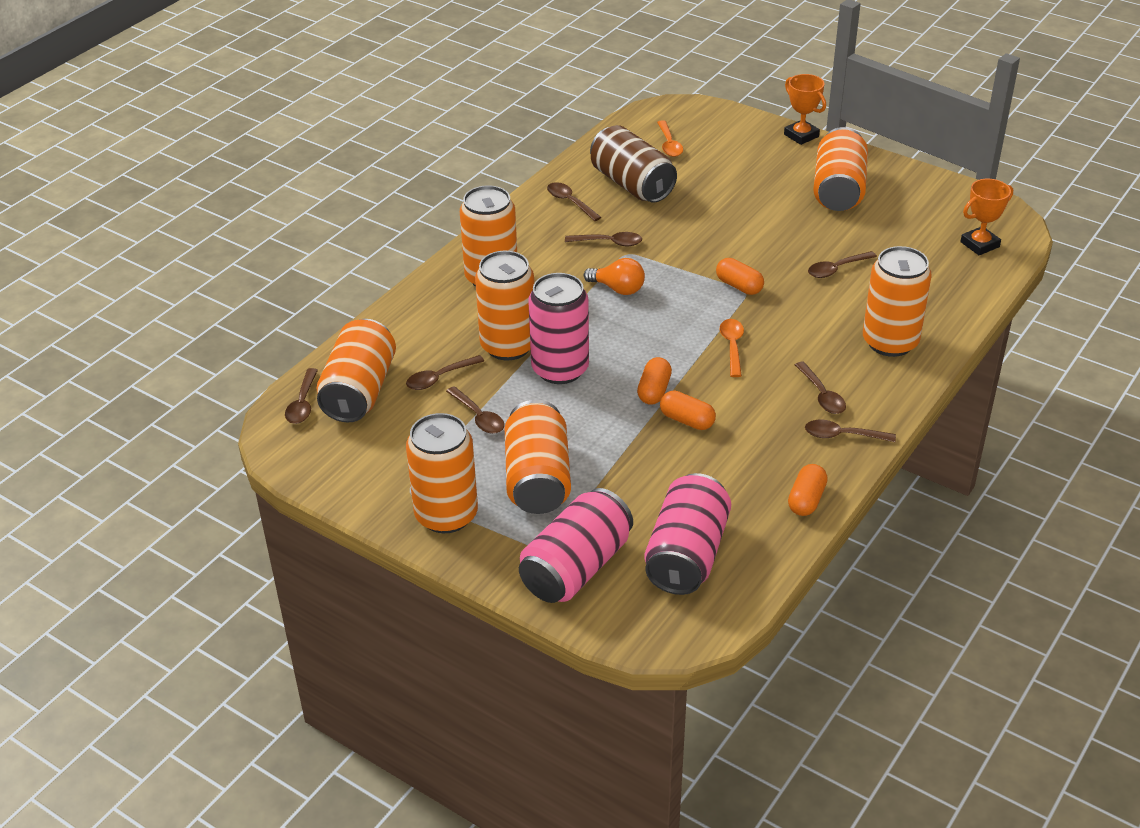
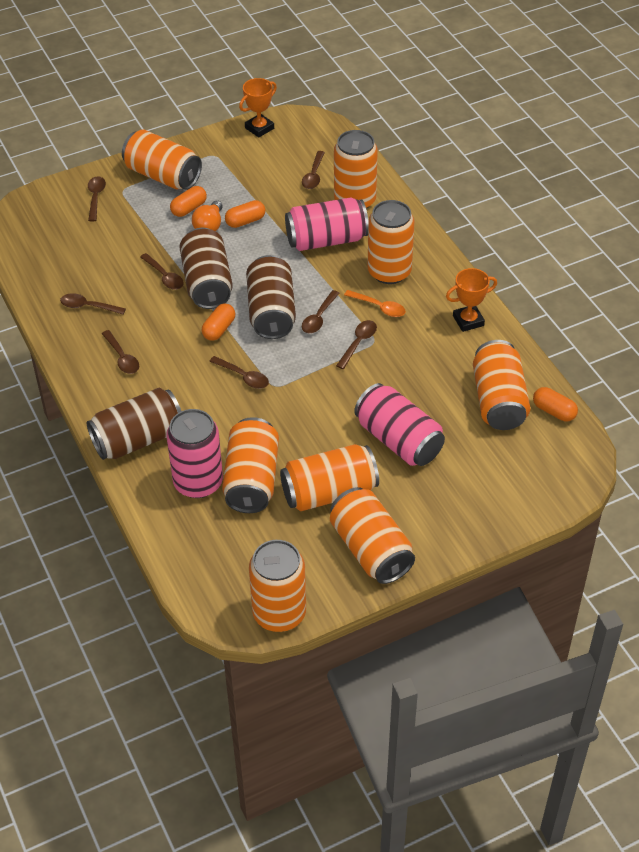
brown can: 1 -> 3
orange can: 7 -> 8
orange spoon: 2 -> 1

